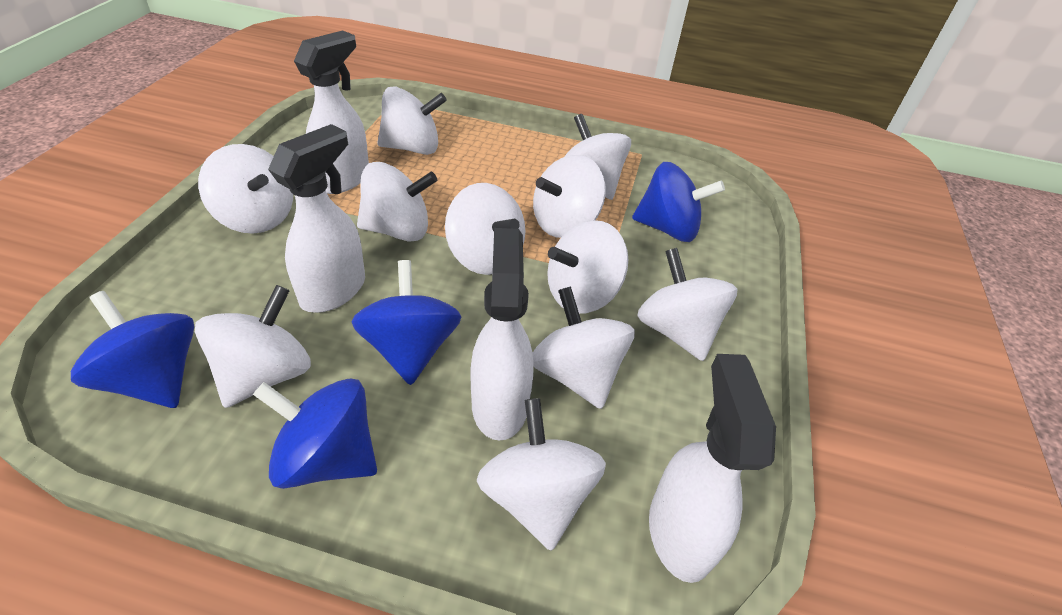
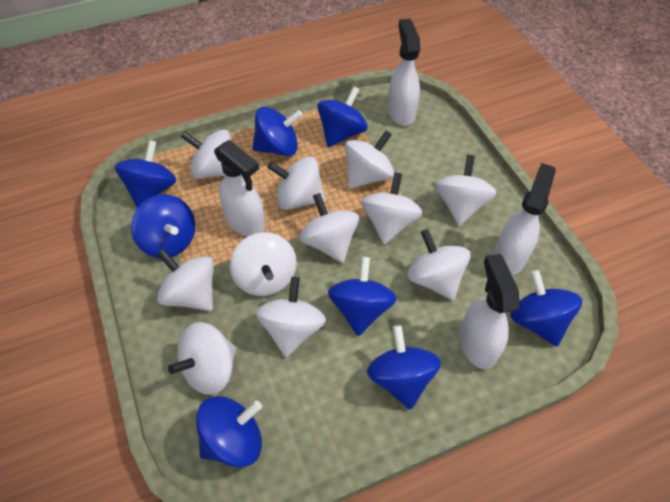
blue spinning top: 4 -> 8

